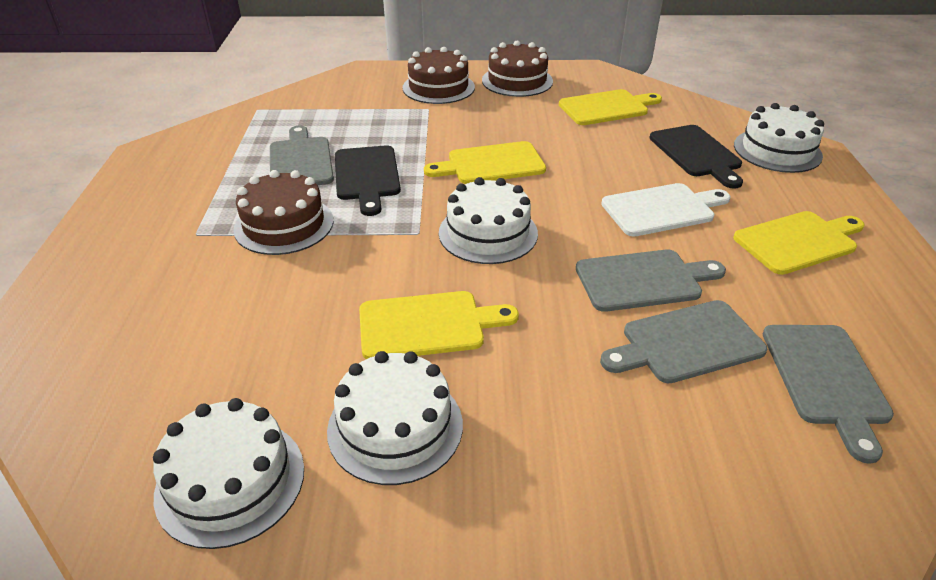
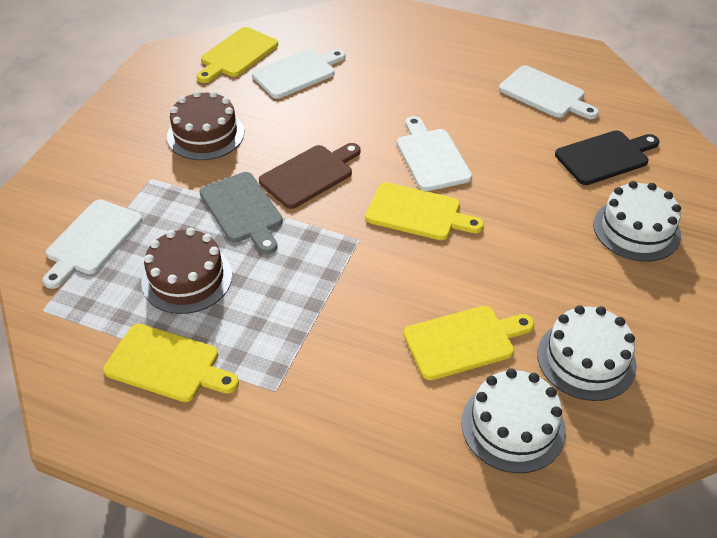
black cutting board: 2 -> 1
brown cake: 3 -> 2
brown cutting board: 0 -> 1
grey cutting board: 4 -> 1
white cake: 4 -> 3
white cutting board: 1 -> 4

